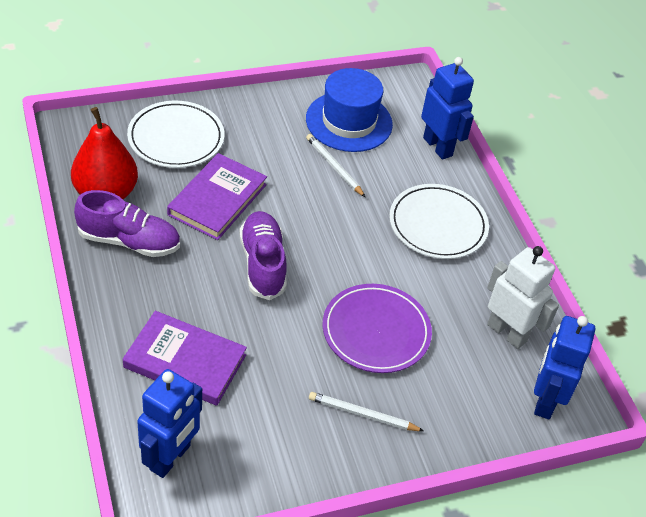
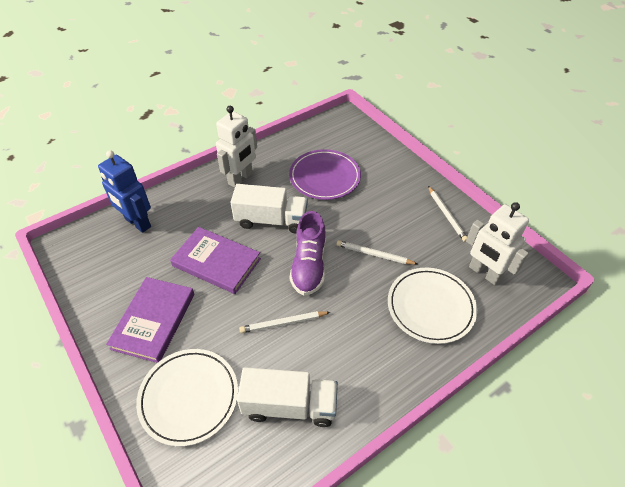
blue hat: 1 -> 0
blue robot: 3 -> 1
purple shoe: 2 -> 1
red pear: 1 -> 0
white pencil: 2 -> 3
white robot: 1 -> 2
white truck: 0 -> 2

